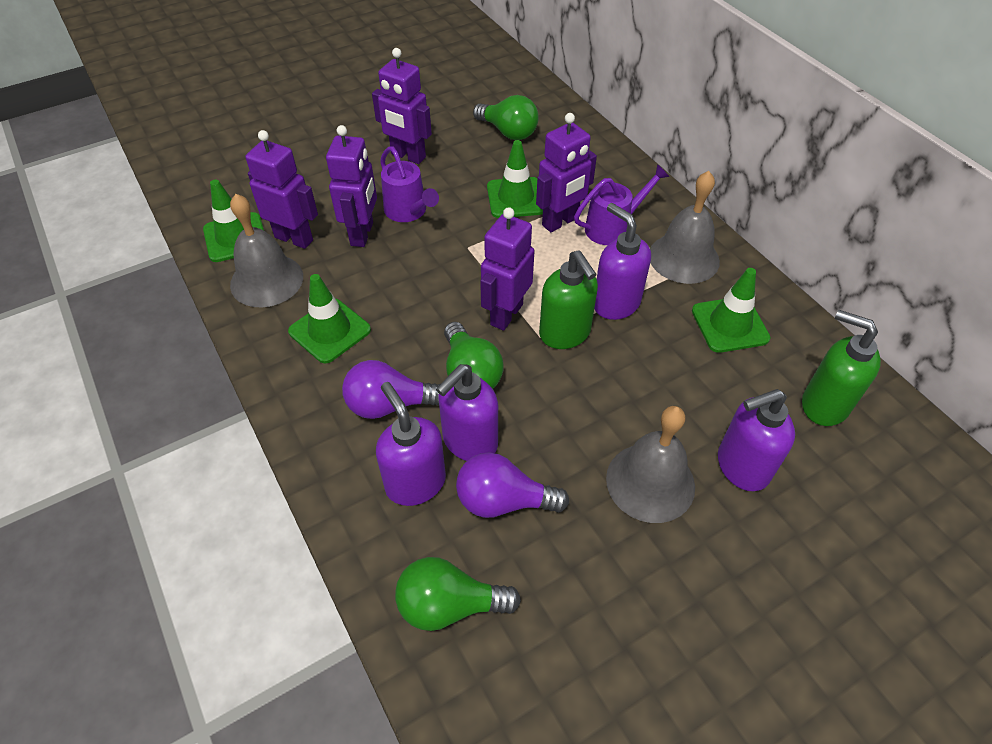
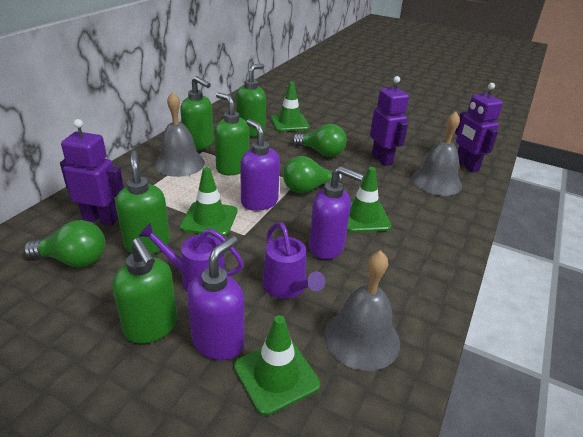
green soap dispenser: 2 -> 5
purple light bulb: 2 -> 0
purple robot: 5 -> 3
purple soap dispenser: 4 -> 3

